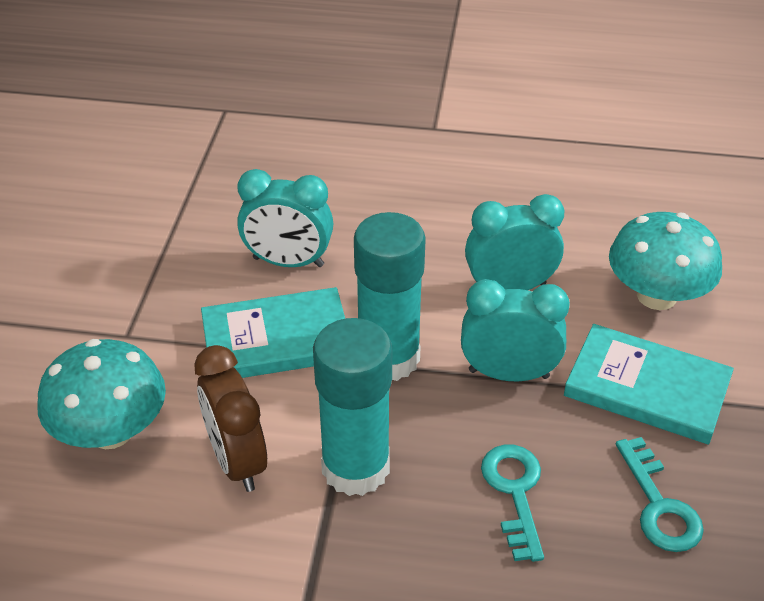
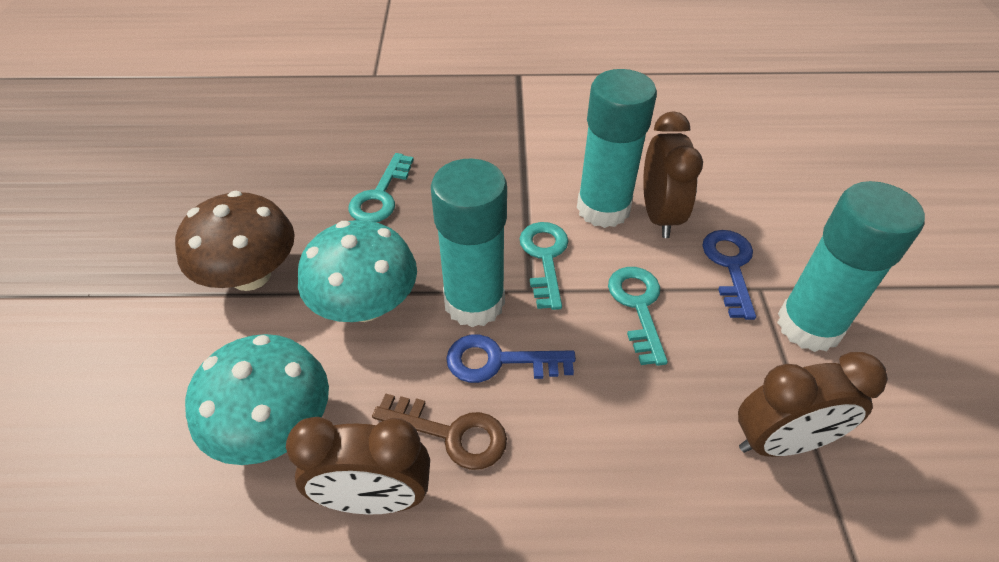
blue key: 0 -> 2
brown clock: 1 -> 3
brown key: 0 -> 1
brown mushroom: 0 -> 1
turquoise book: 2 -> 0
turquoise clock: 3 -> 0
turquoise glue stick: 2 -> 3
turquoise key: 2 -> 3

